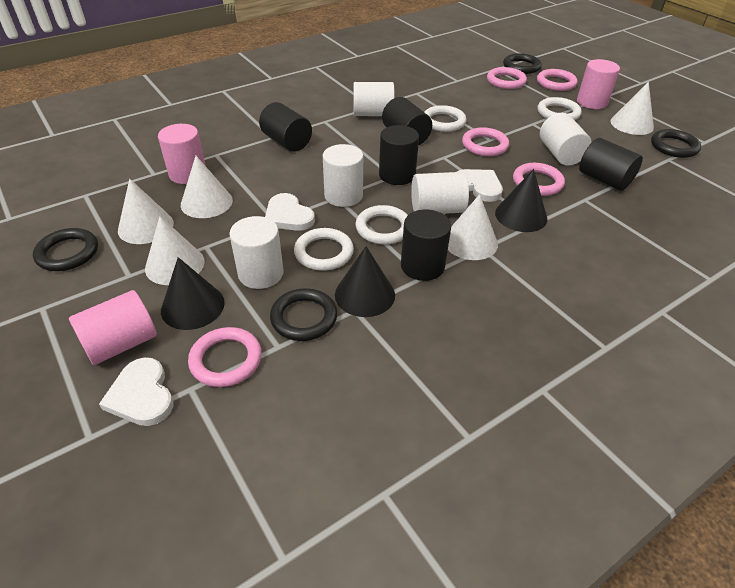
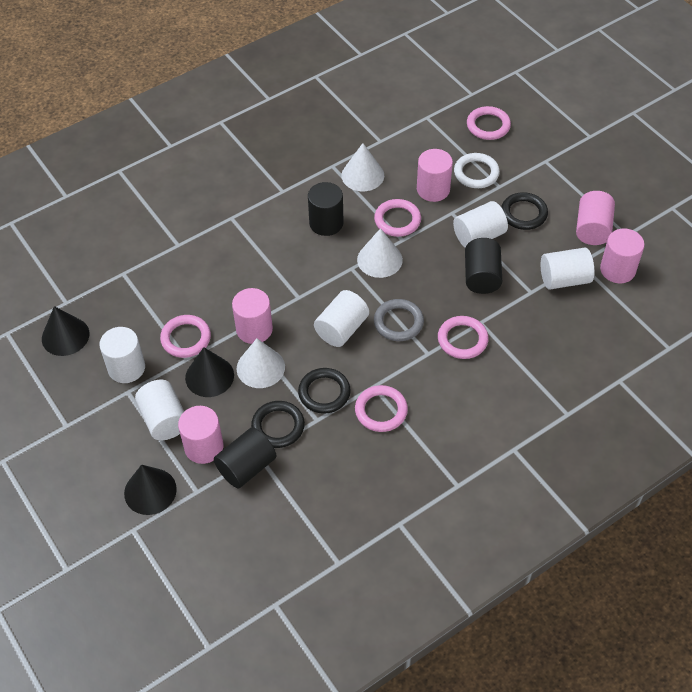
black cylinder: 5 -> 3
black ring: 4 -> 3
grey ring: 0 -> 1
pink cylinder: 3 -> 5
white cone: 5 -> 3
white heart: 3 -> 0
white ring: 4 -> 1

